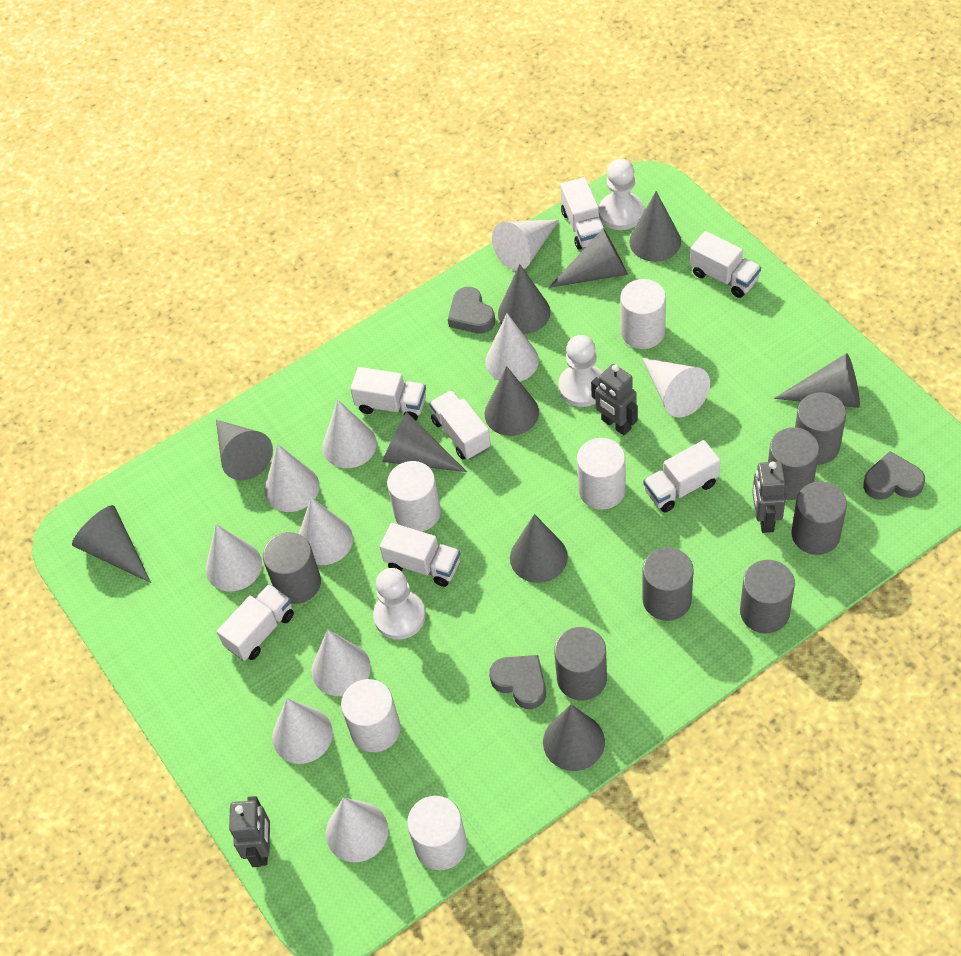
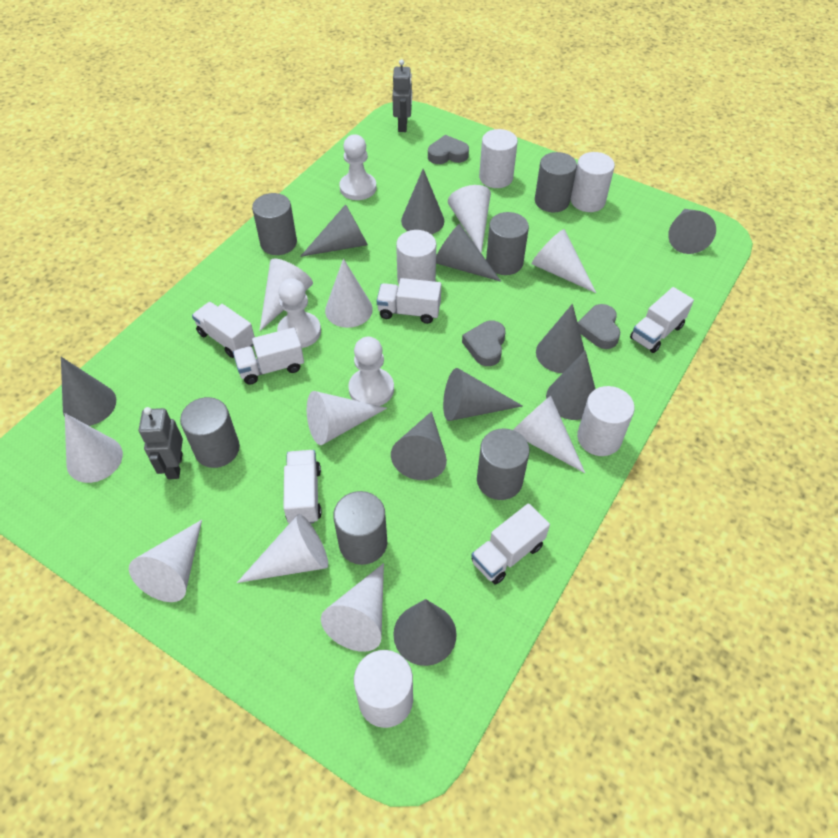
grey cylinder: 7 -> 6
grey robot: 3 -> 2
white truck: 7 -> 6

